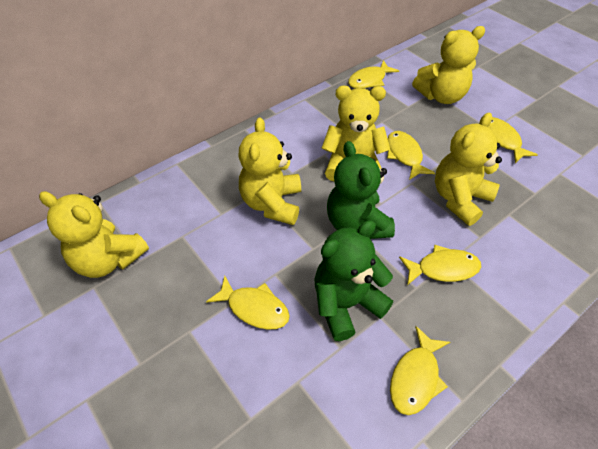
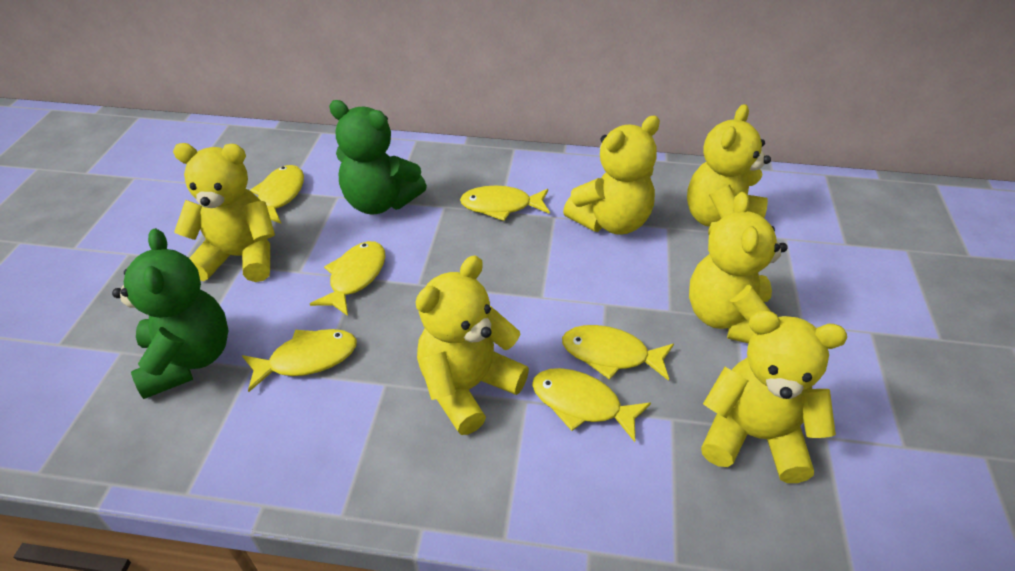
yellow teddy bear: 5 -> 6

